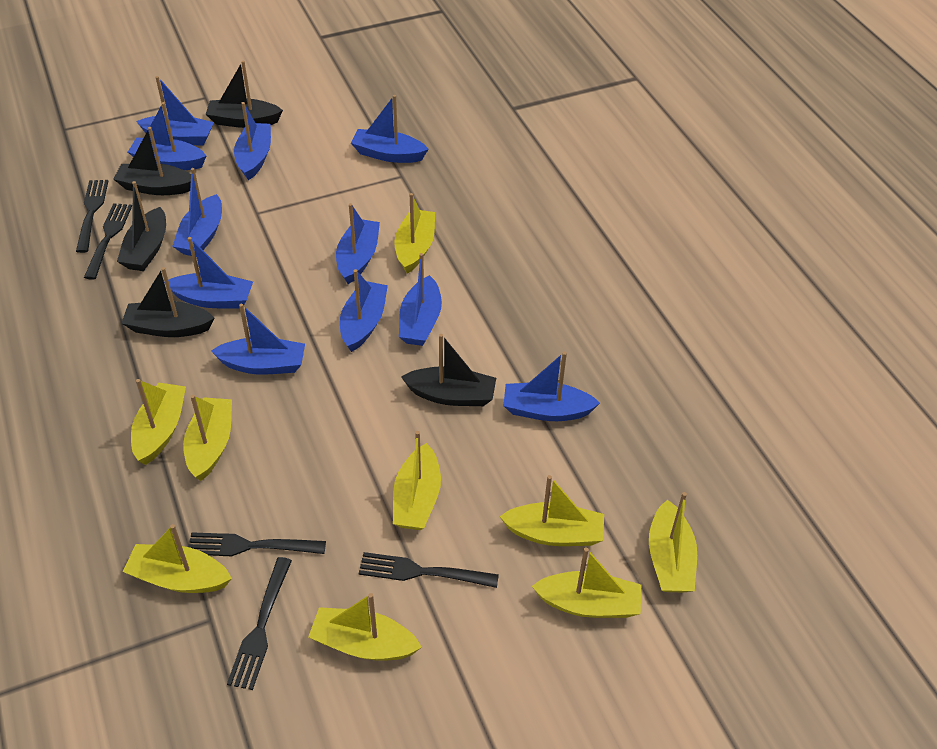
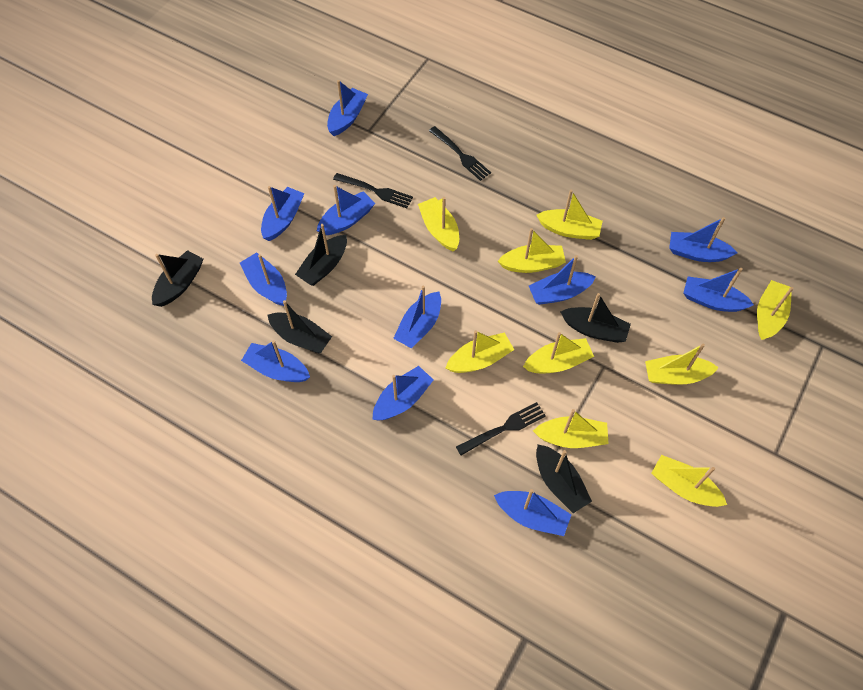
black fork: 5 -> 3

